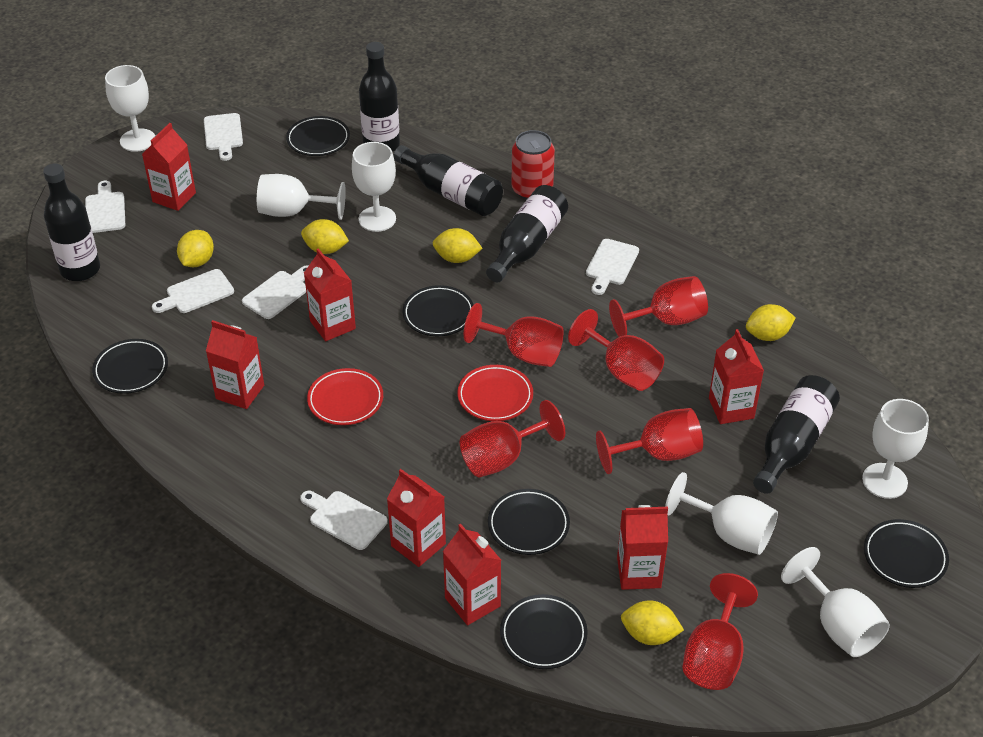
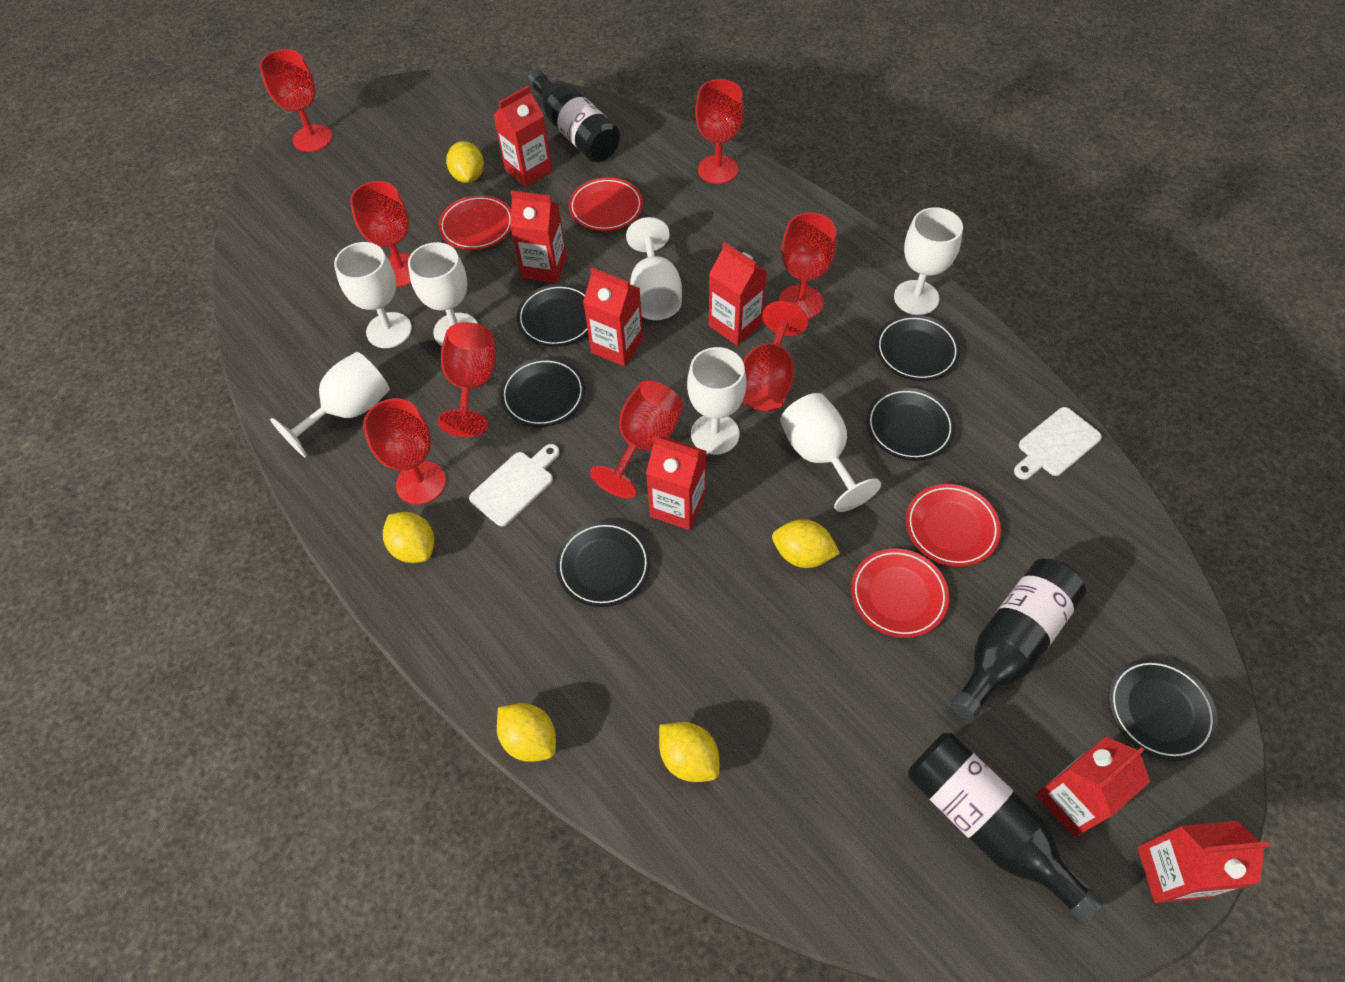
black bottle: 5 -> 3
red can: 1 -> 0
red goblet: 6 -> 8
red plate: 2 -> 4
white cutting board: 6 -> 2
white goblet: 6 -> 7

